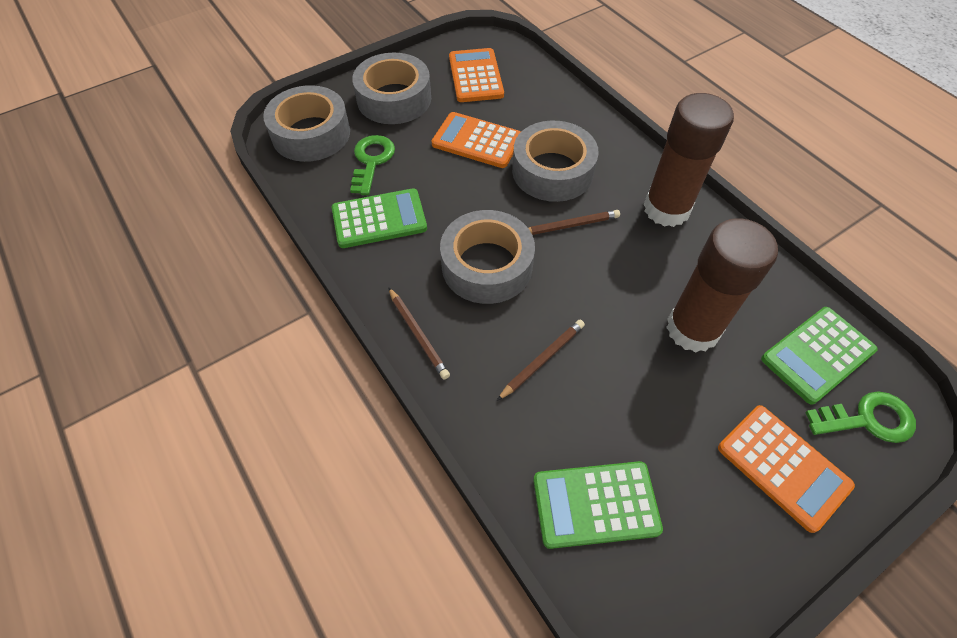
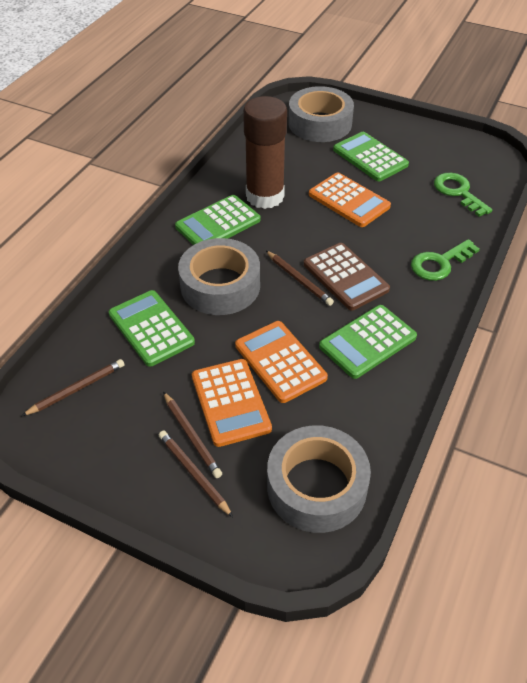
brown calculator: 0 -> 1
brown glue stick: 2 -> 1
brown pencil: 3 -> 4
green calculator: 3 -> 4
grey tape: 4 -> 3

